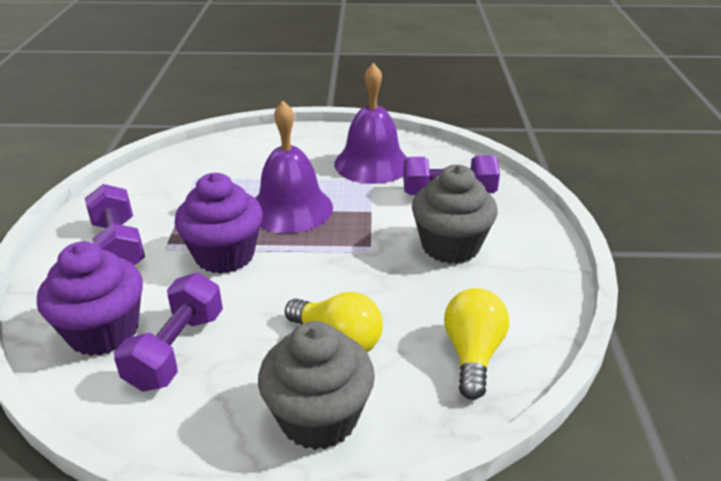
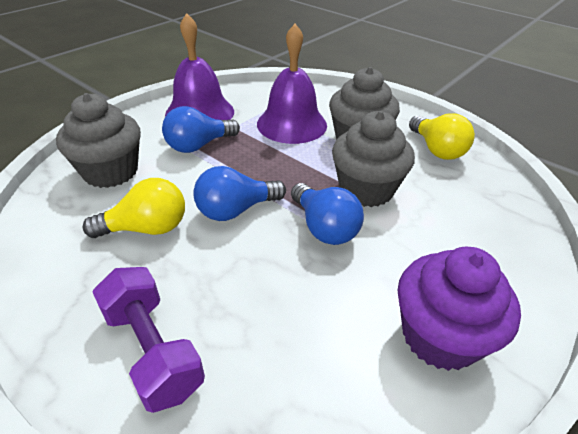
blue light bulb: 0 -> 3
grey cupcake: 2 -> 3
purple cupcake: 2 -> 1
purple dumbbell: 3 -> 1

